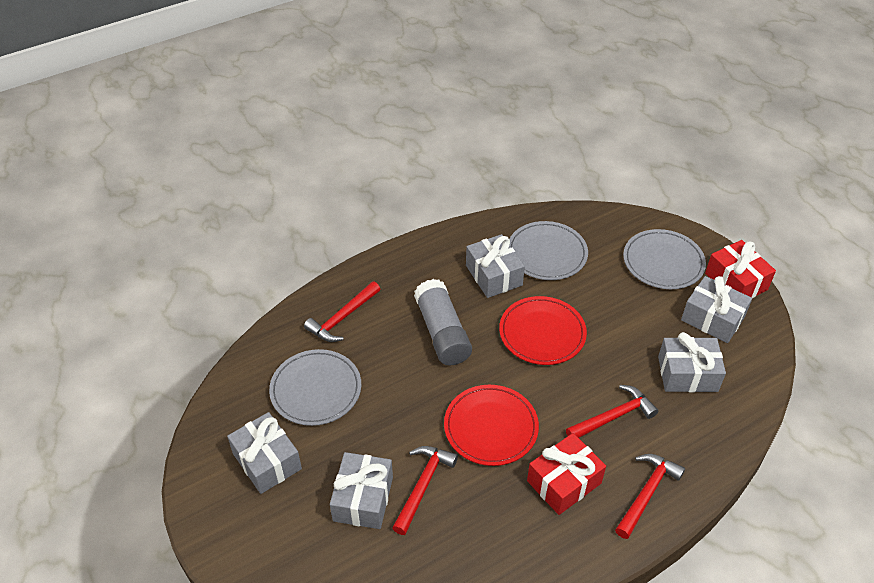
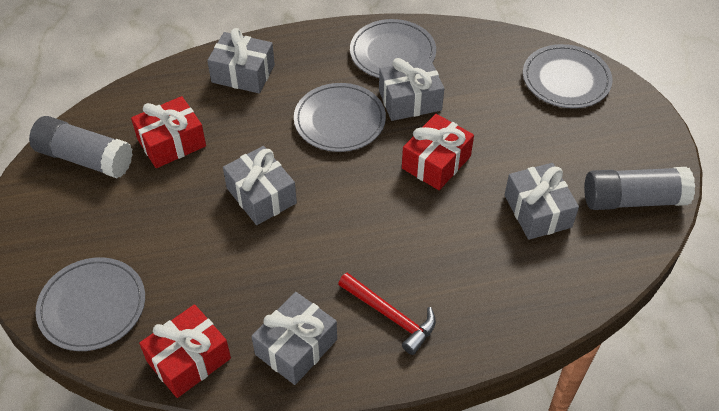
grey glue stick: 1 -> 2
grey plate: 3 -> 4
red gift: 2 -> 3
red hammer: 4 -> 1
red plate: 2 -> 0

